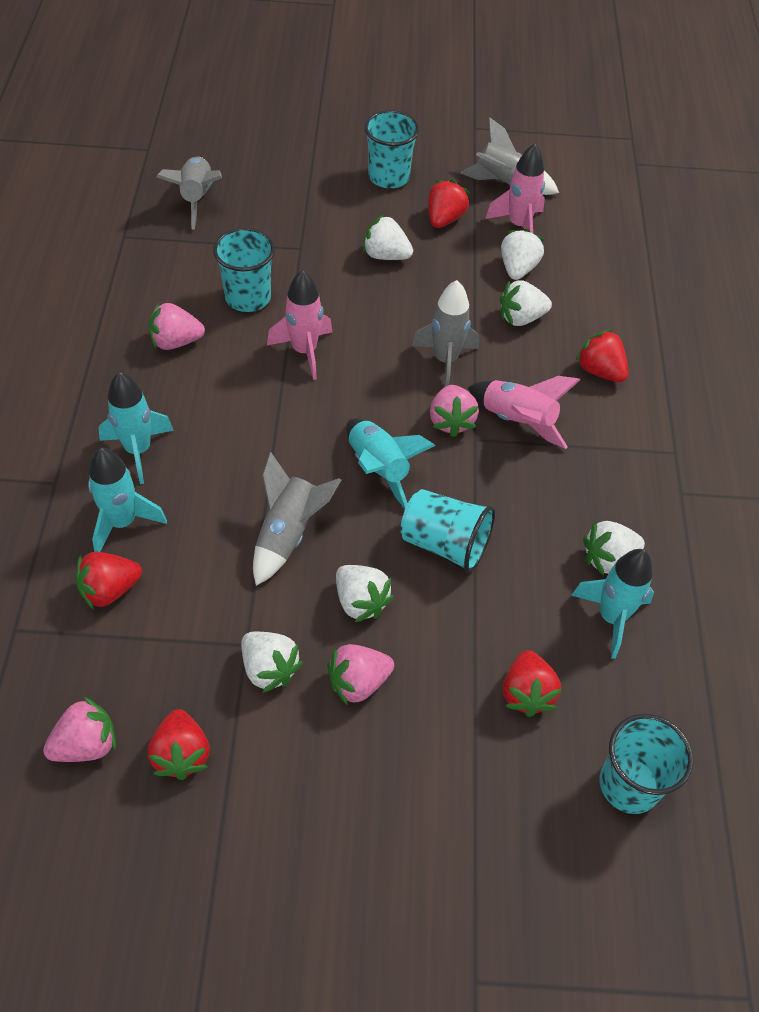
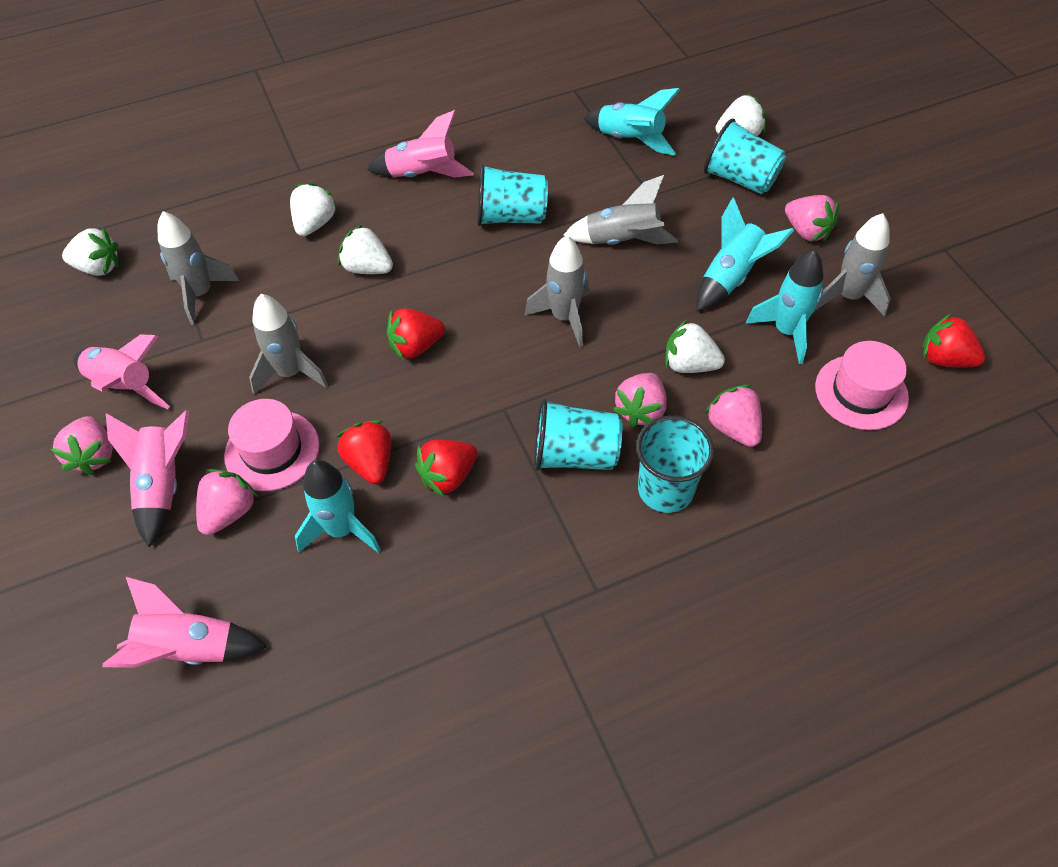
grey rocket: 4 -> 5
pink hat: 0 -> 2
pink rocket: 3 -> 4
pink strawberry: 4 -> 5
red strawberry: 5 -> 4
white strawberry: 6 -> 5

